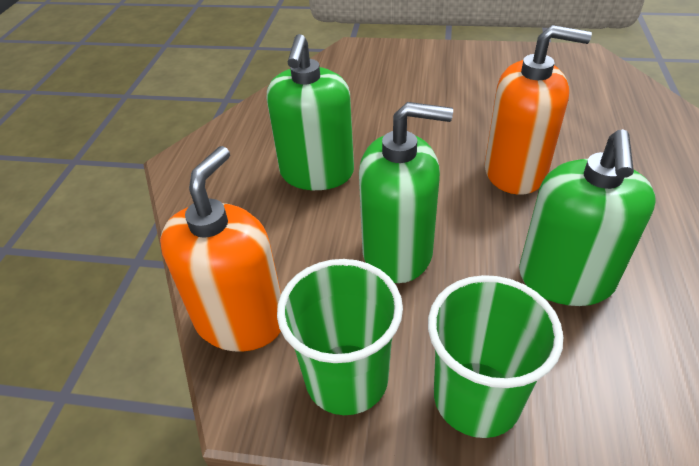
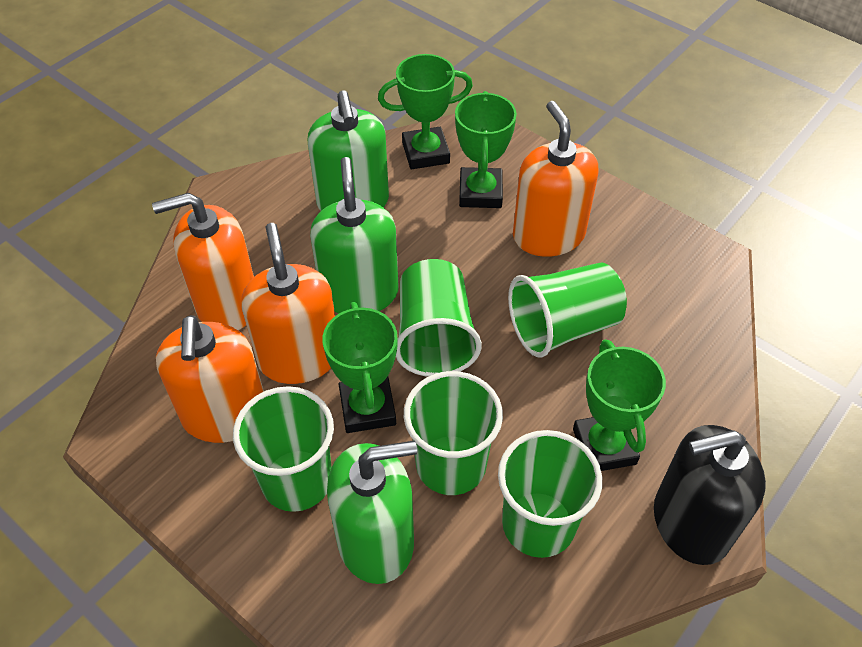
black soap dispenser: 0 -> 1
green cup: 2 -> 5
green trophy: 0 -> 4
orange soap dispenser: 2 -> 4

